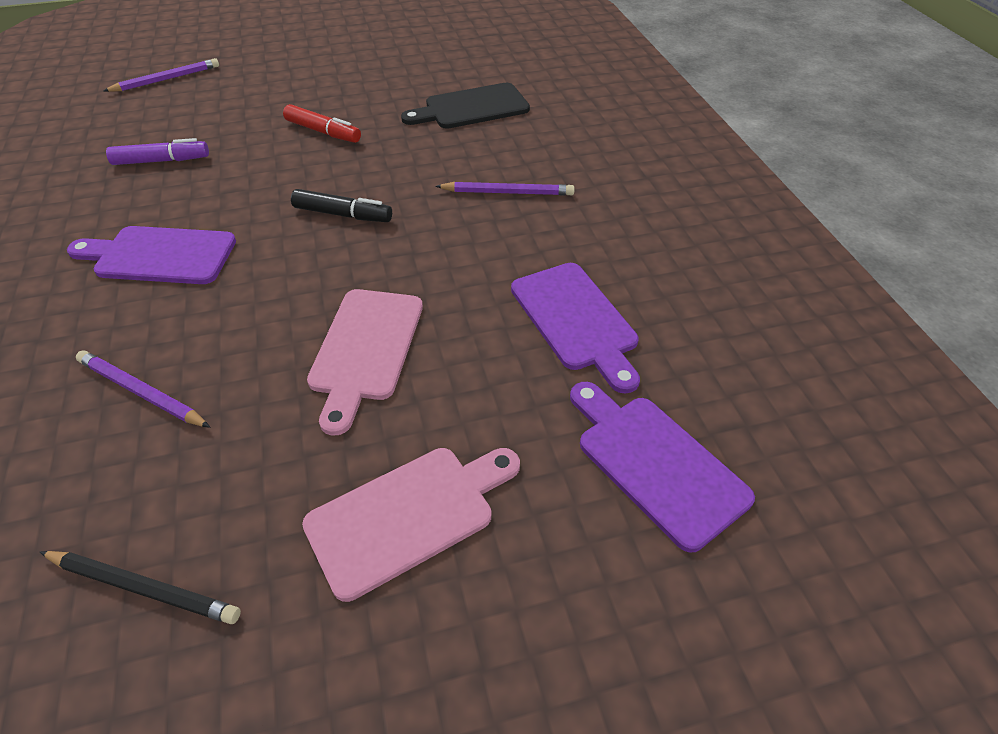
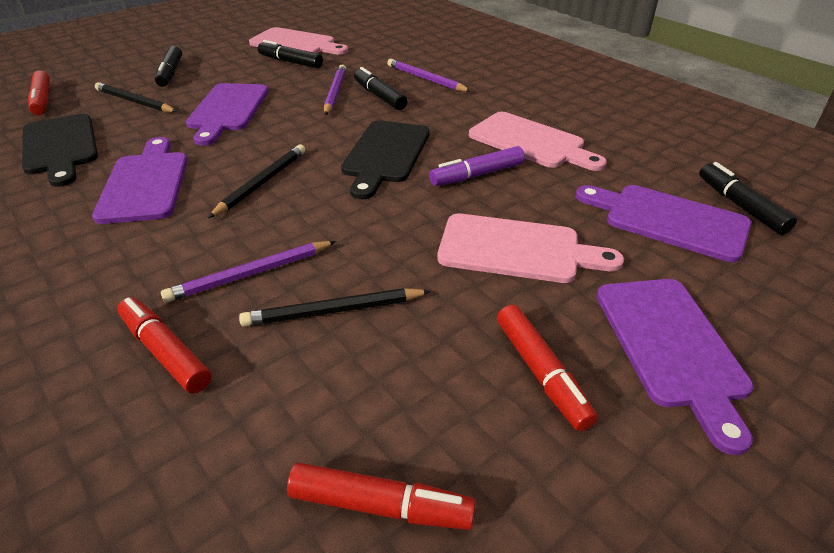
black cutting board: 1 -> 2
black marker: 1 -> 4
black pencil: 1 -> 3
pink cutting board: 2 -> 3
purple cutting board: 3 -> 4
red marker: 1 -> 4

